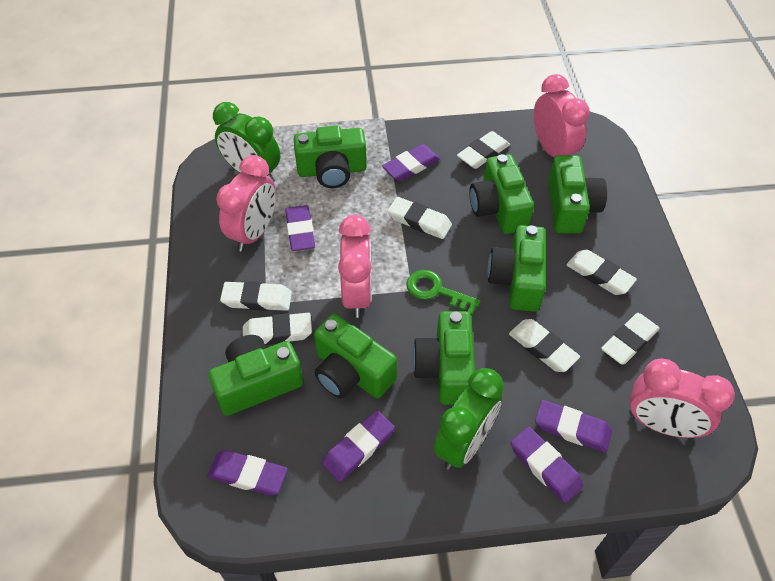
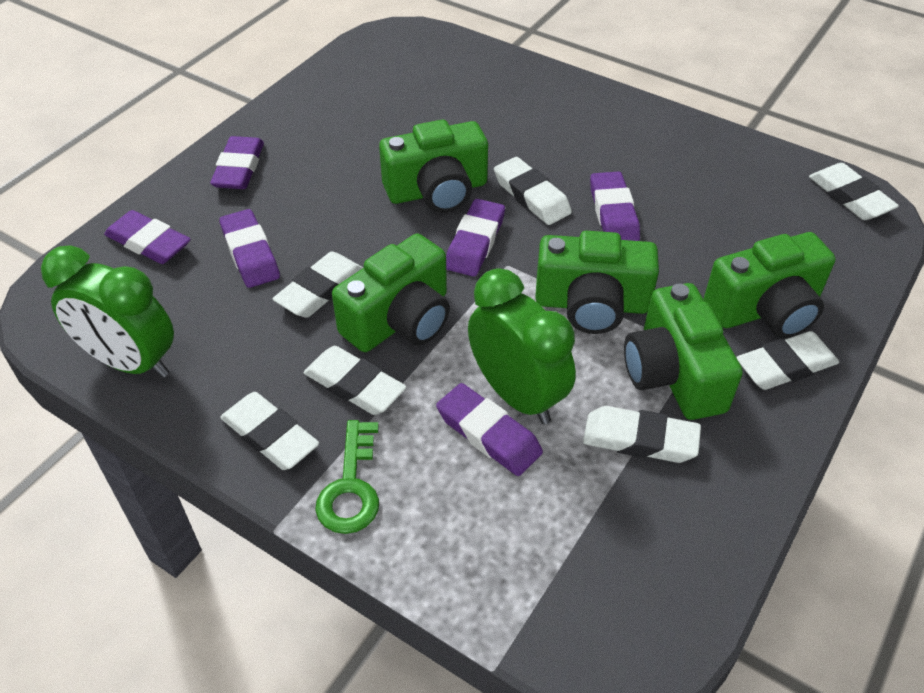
green camera: 7 -> 5
pink clock: 4 -> 0

